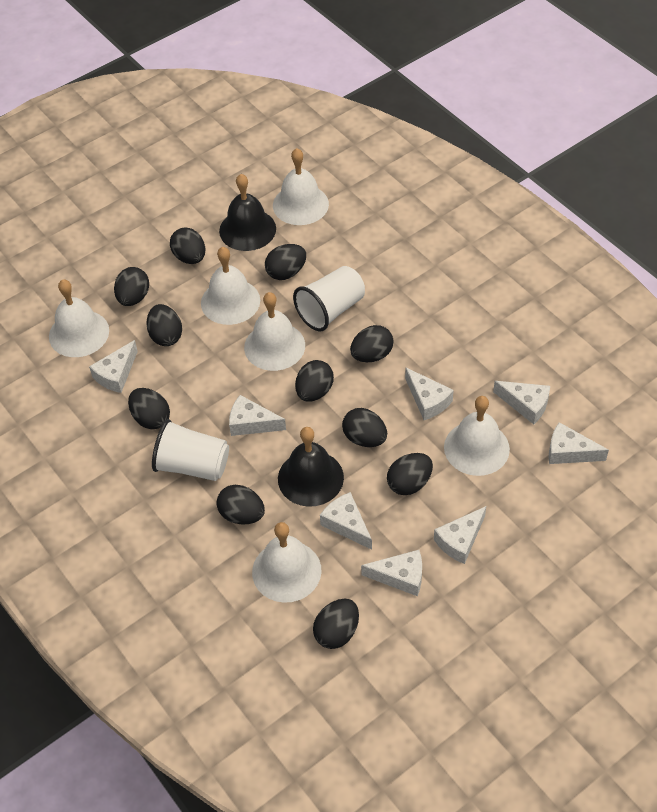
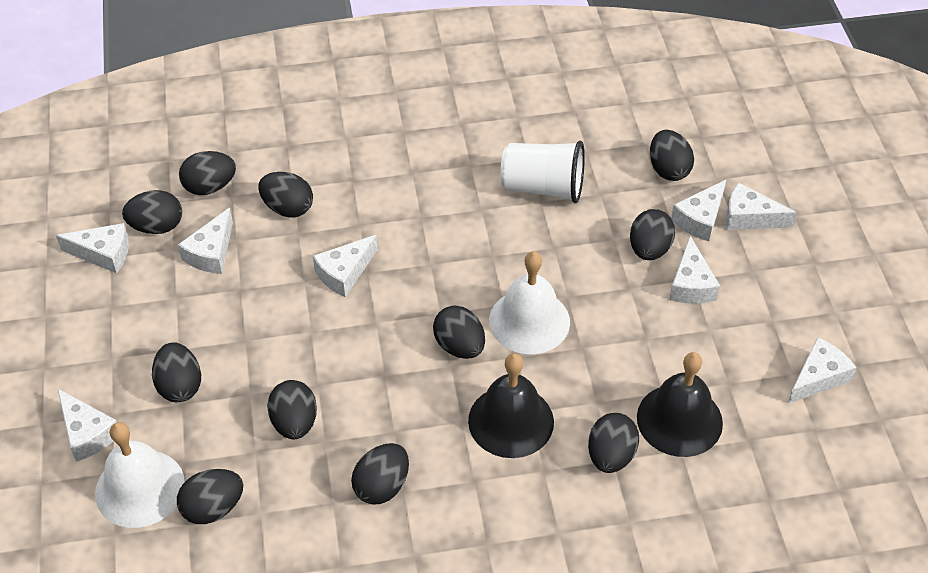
white bell: 6 -> 2
white cup: 2 -> 1

